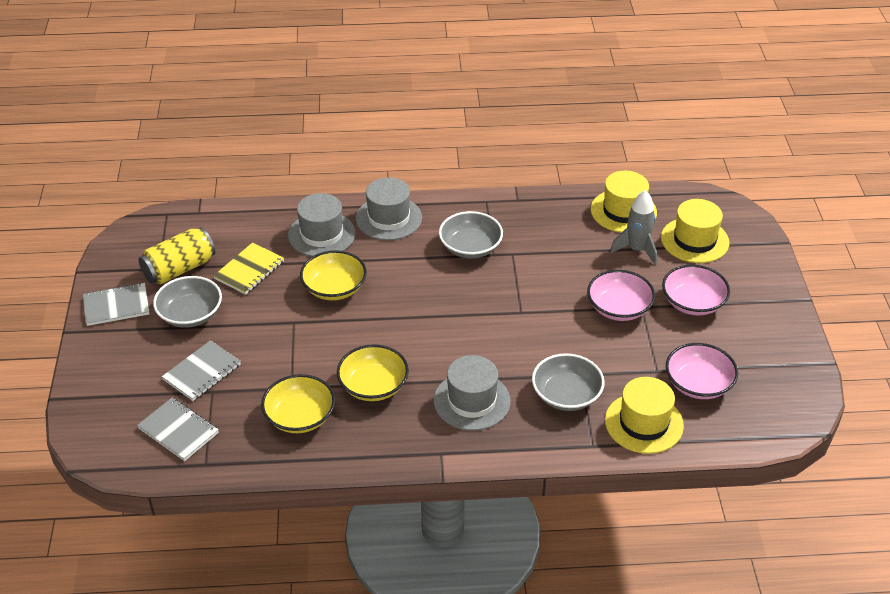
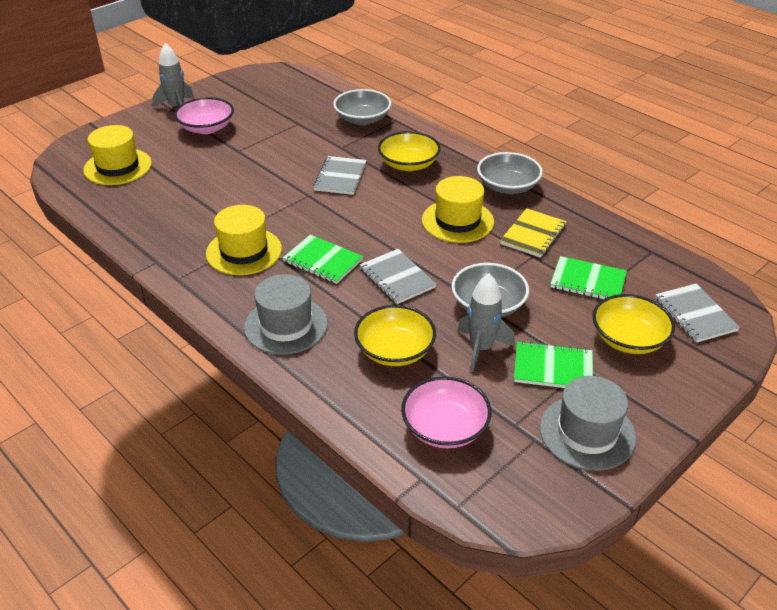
green notebook: 0 -> 3
grey hat: 3 -> 2
grey rocket: 1 -> 2
pink bowl: 3 -> 2
yellow can: 1 -> 0

